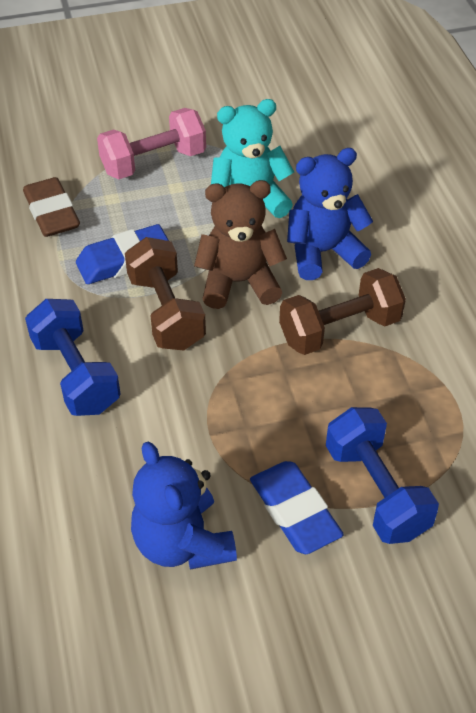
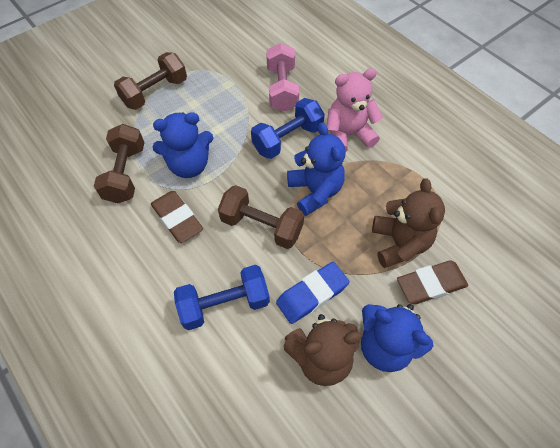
blue eraser: 2 -> 1
blue teddy bear: 2 -> 3
brown dumbbell: 2 -> 3
brown eraser: 1 -> 2
brown teddy bear: 1 -> 2
pink teddy bear: 0 -> 1
turquoise teddy bear: 1 -> 0

